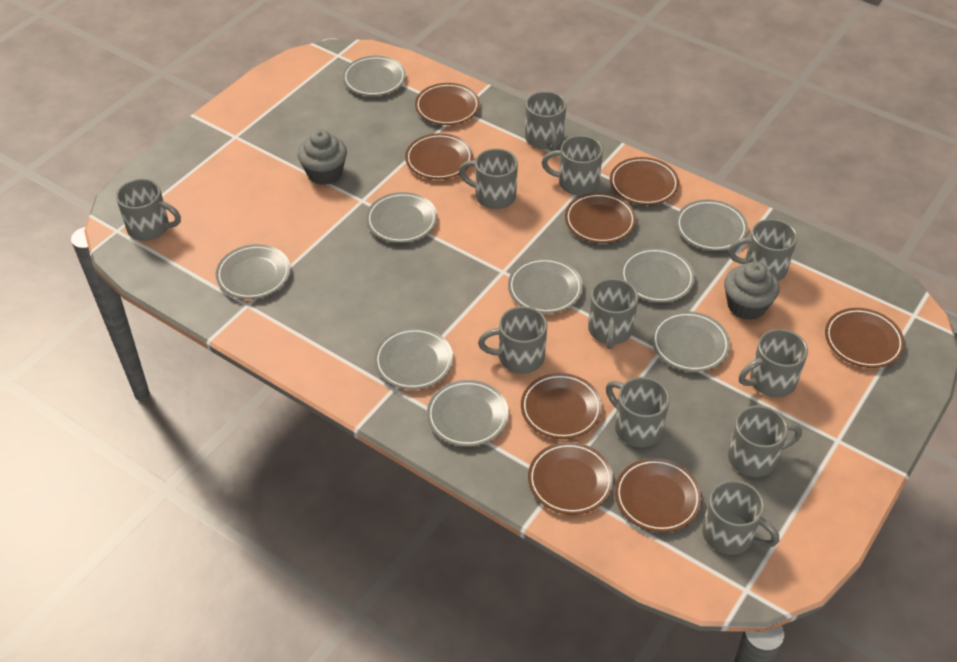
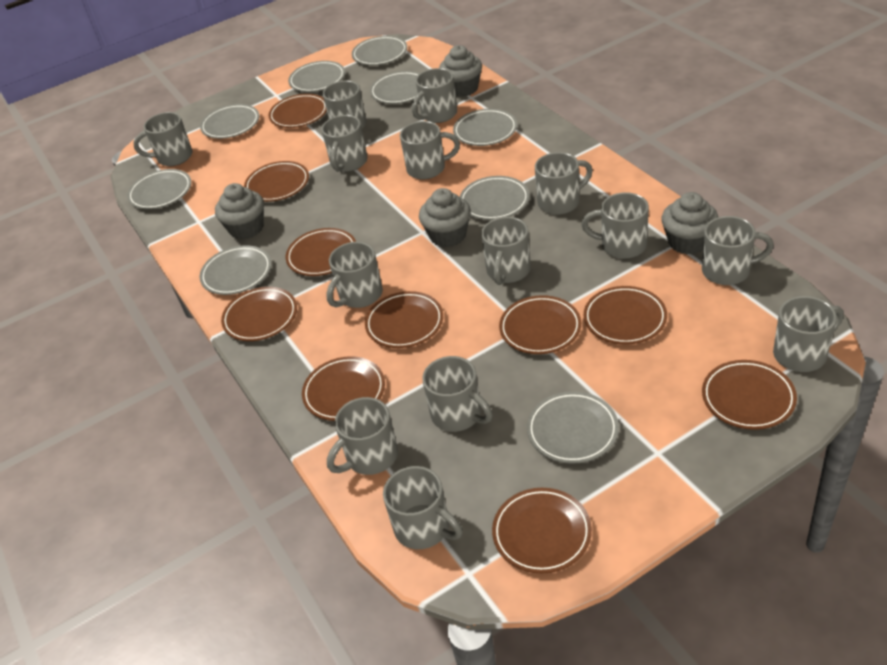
brown plate: 8 -> 10
grey cupcake: 2 -> 4
grey mug: 11 -> 14

